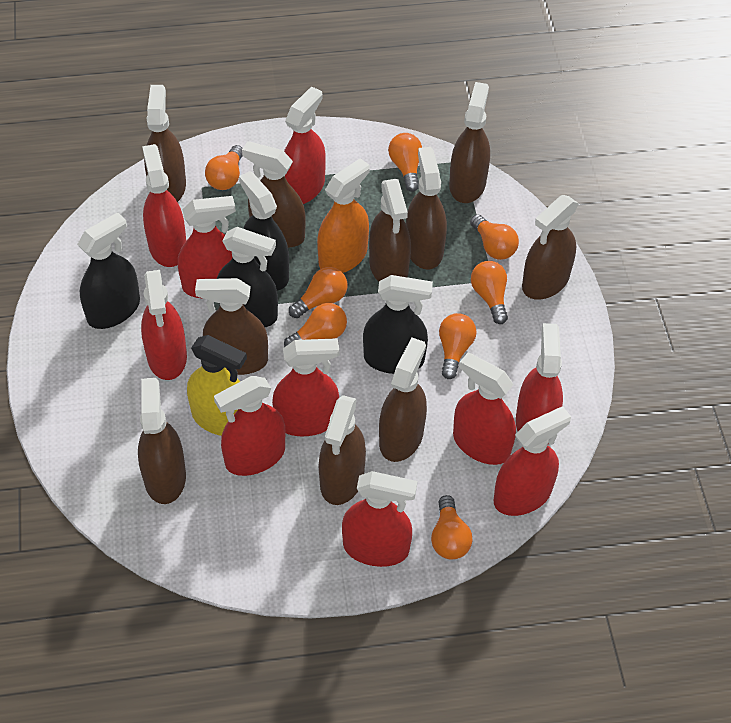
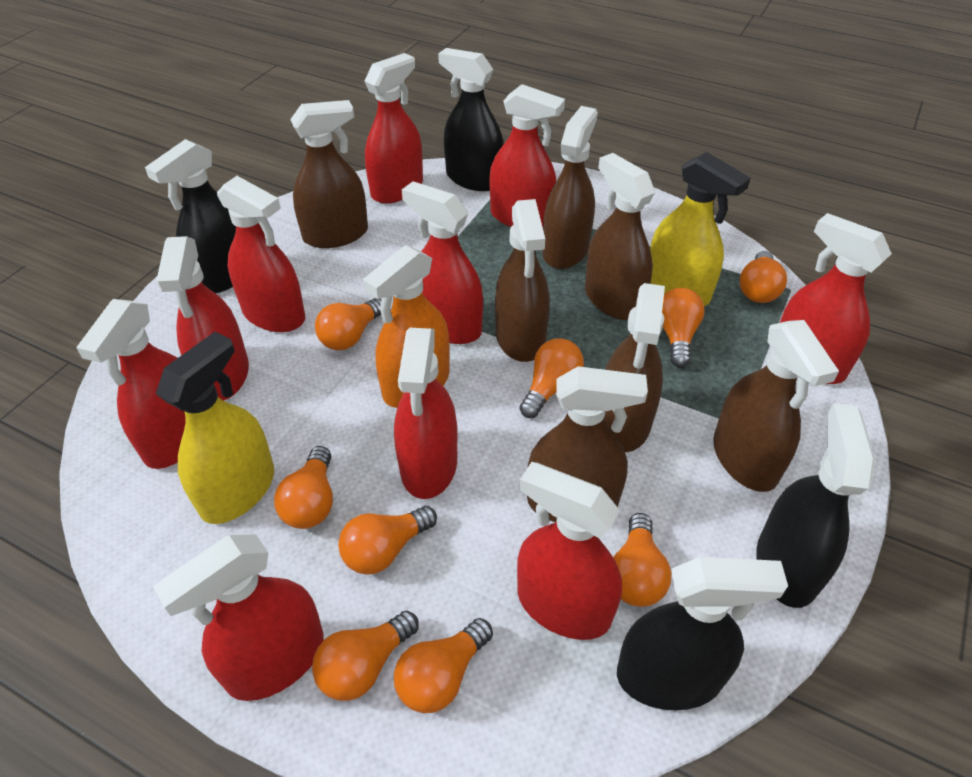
brown spray bottle: 10 -> 7
orange light bulb: 8 -> 9
yellow spray bottle: 1 -> 2

